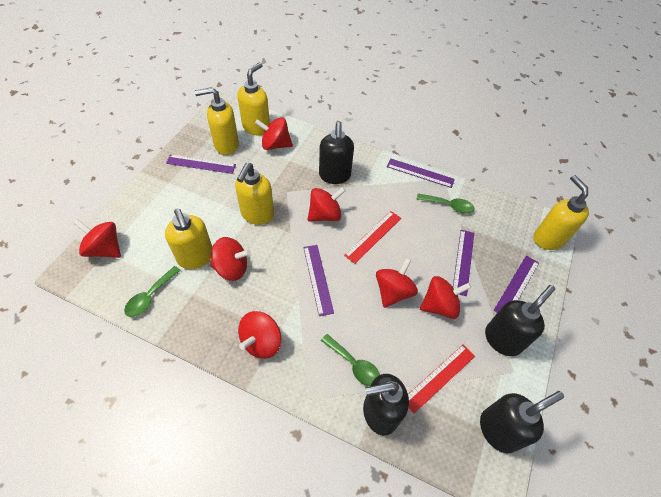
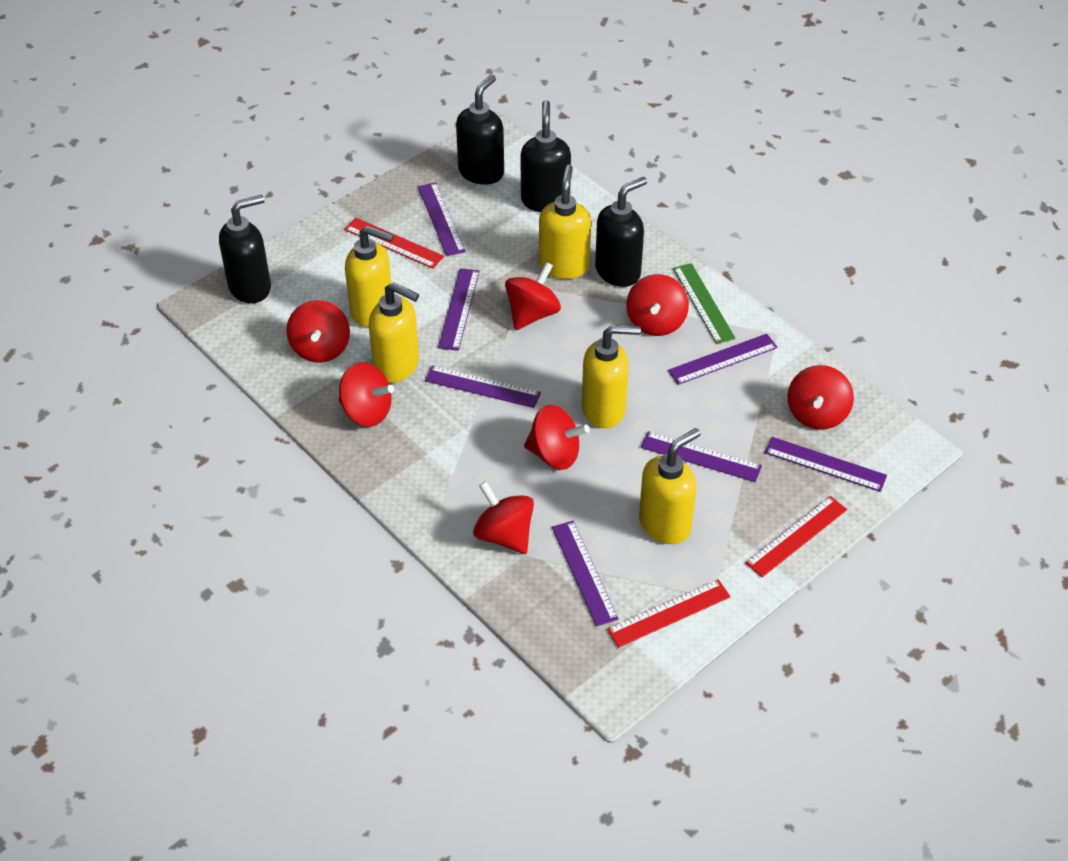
green ruler: 0 -> 1
green spoon: 3 -> 0
purple ruler: 5 -> 7
red ruler: 2 -> 3

